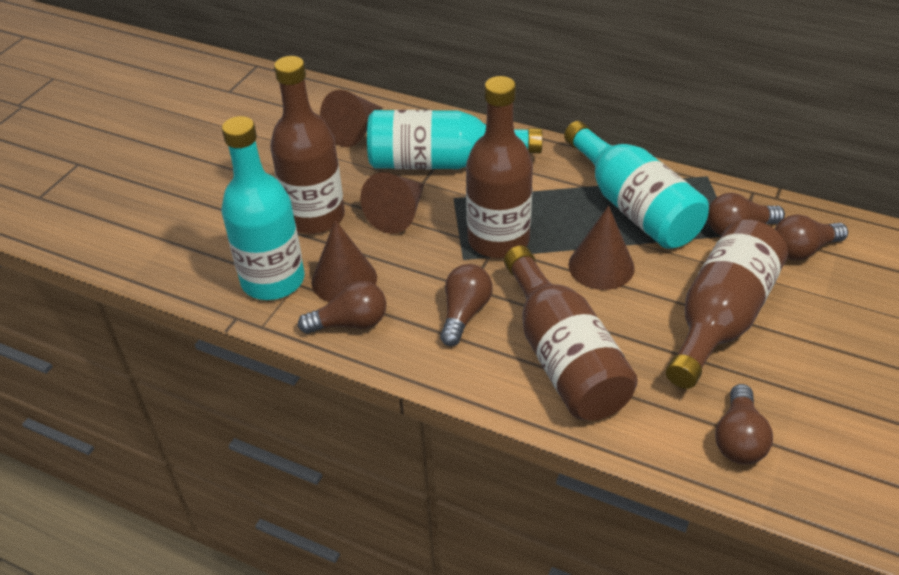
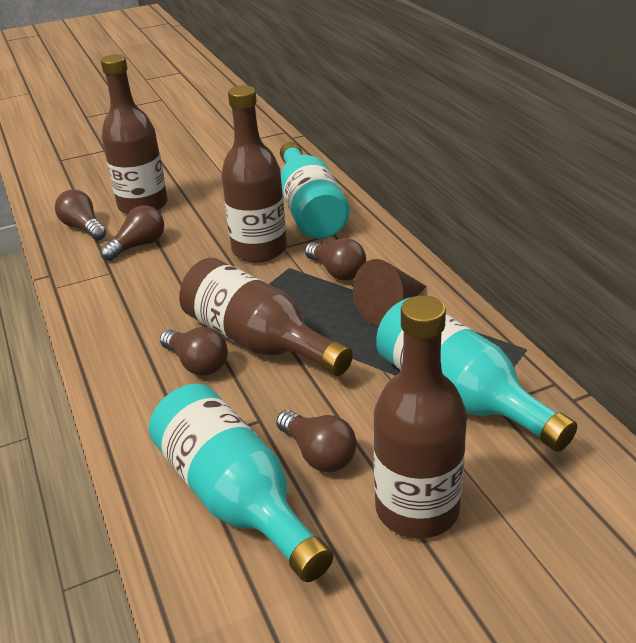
brown cone: 4 -> 1

